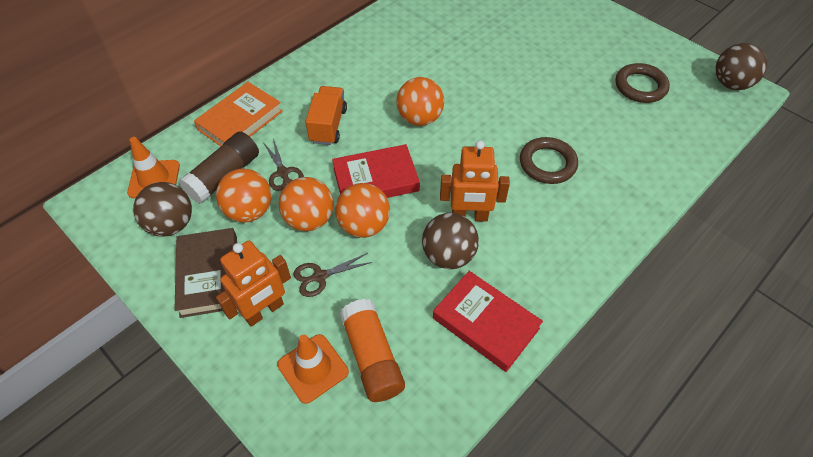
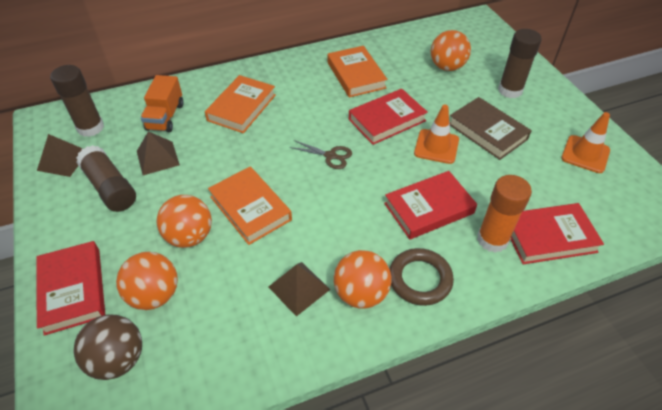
brown ball: 3 -> 1
brown glue stick: 1 -> 3
brown pyramid: 0 -> 3
brown ring: 2 -> 1
brown scissors: 2 -> 1
orange book: 1 -> 3
orange robot: 2 -> 0
red book: 2 -> 4

